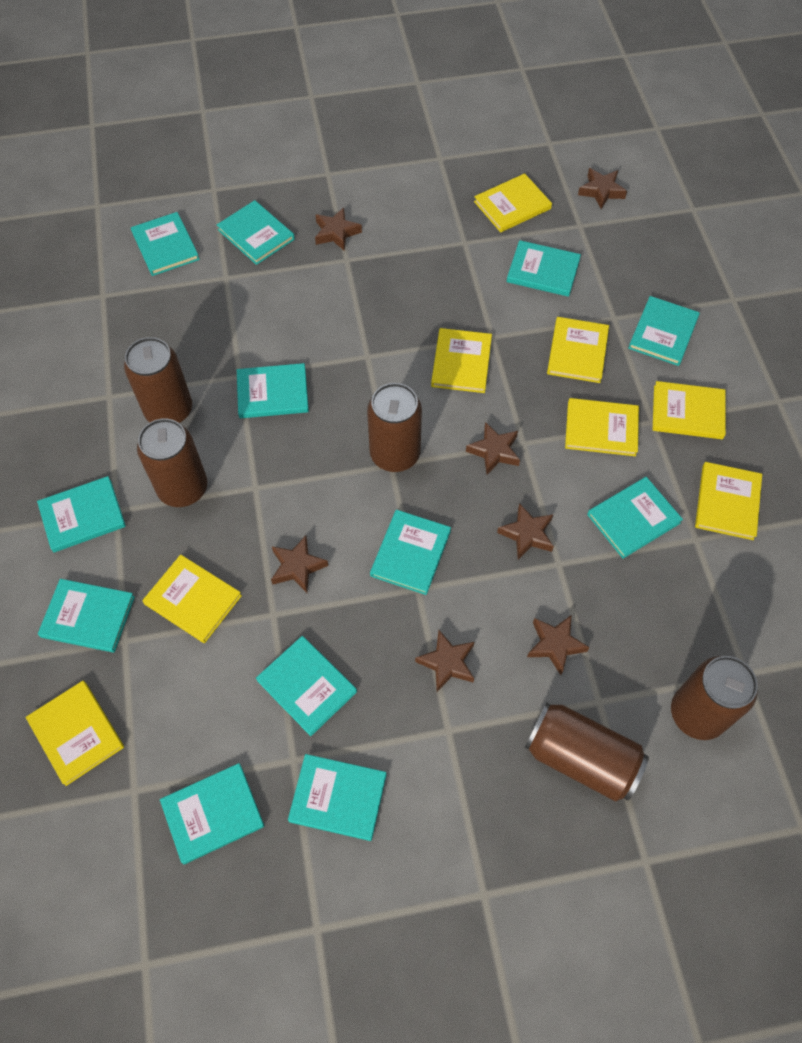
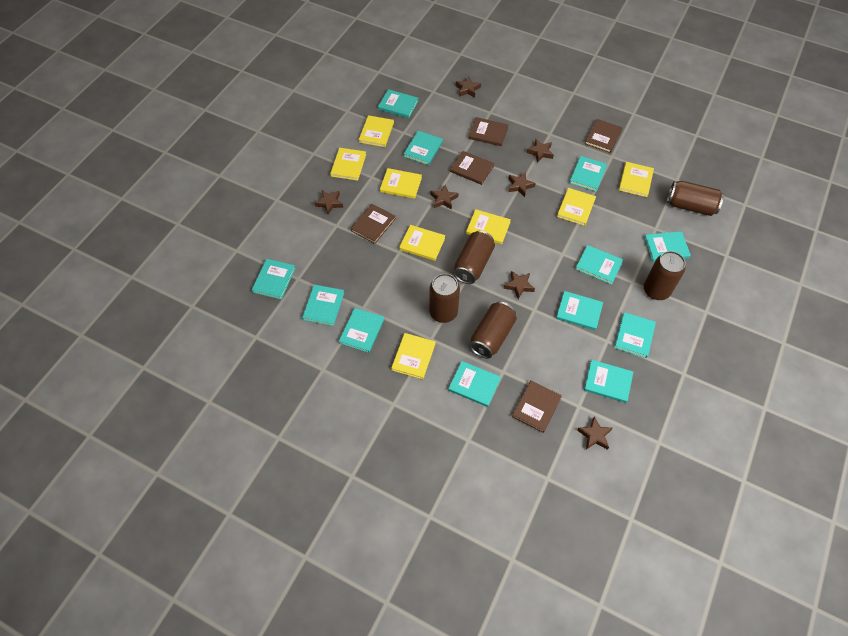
brown book: 0 -> 5

